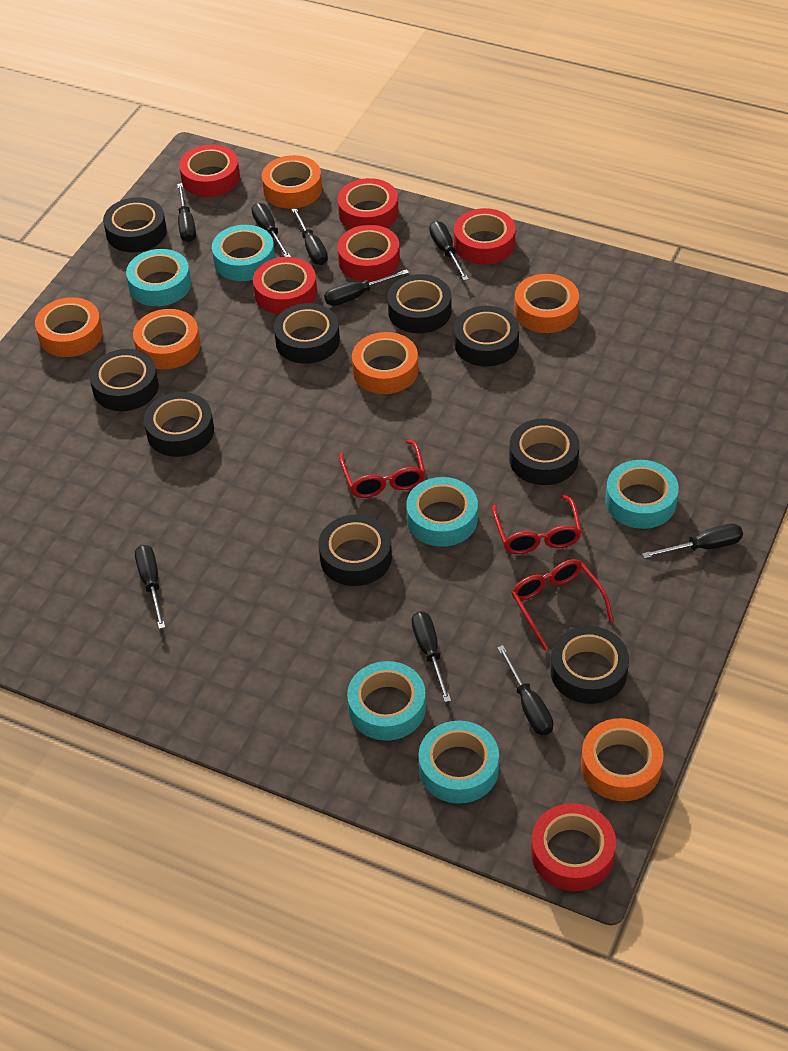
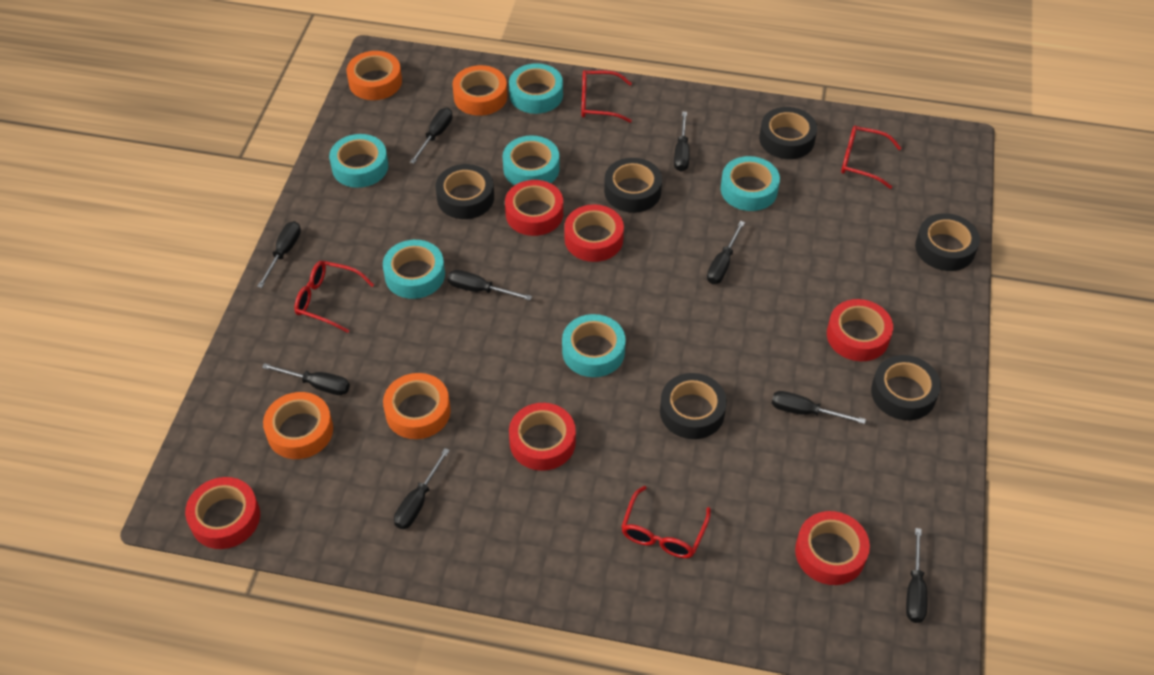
black tape: 9 -> 6
orange tape: 6 -> 4
red glasses: 3 -> 4

